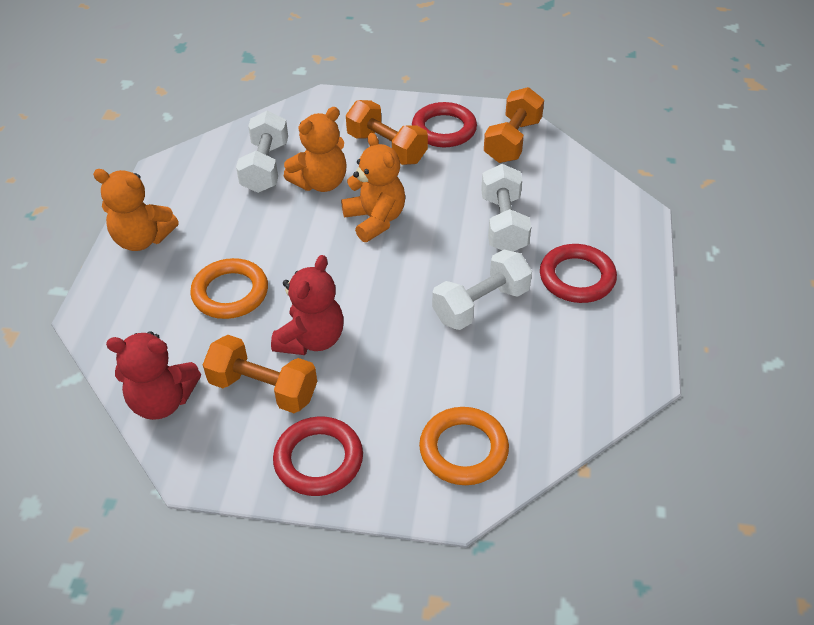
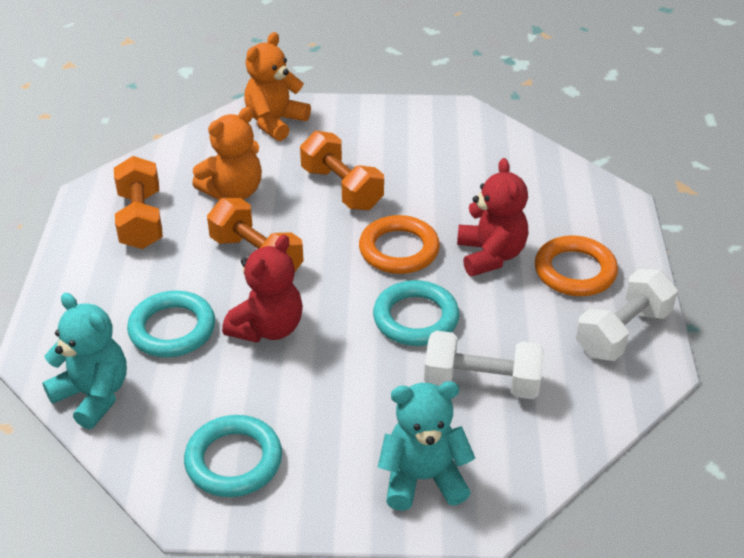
orange teddy bear: 3 -> 2
red ring: 3 -> 0
turquoise ring: 0 -> 3
turquoise teddy bear: 0 -> 2
white dumbbell: 3 -> 2

